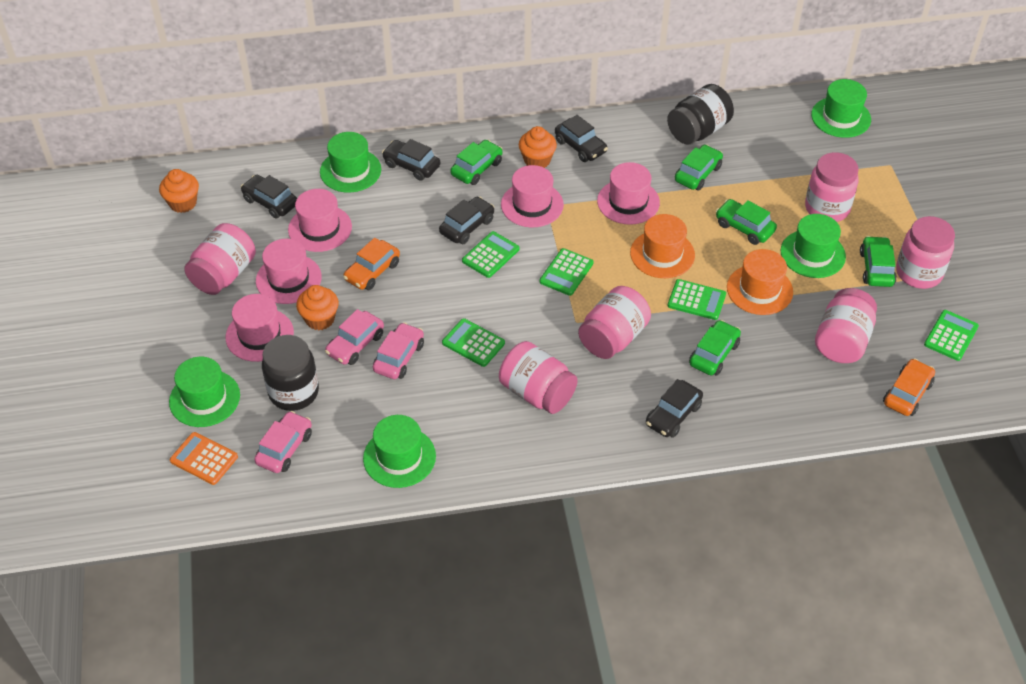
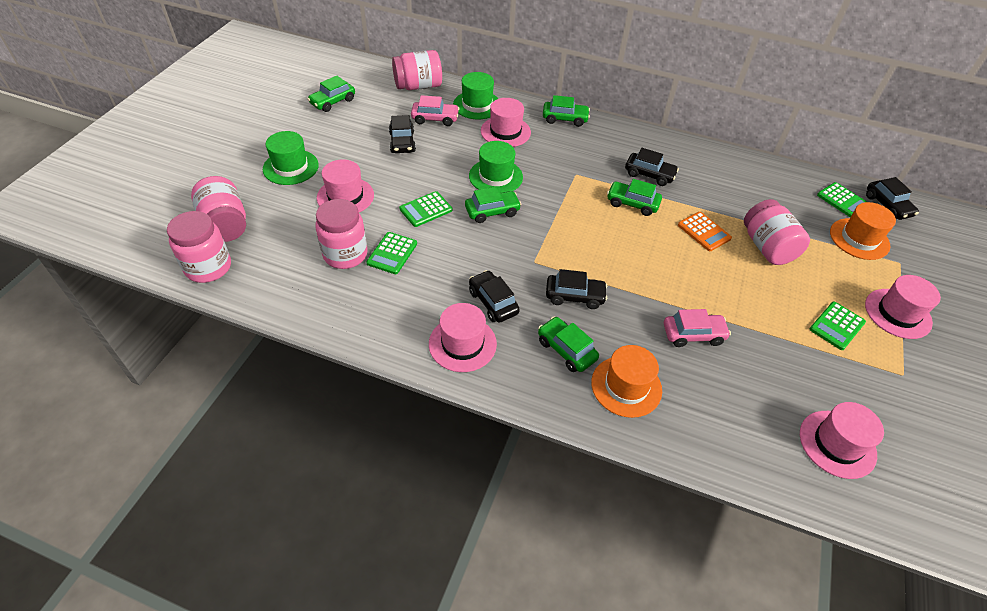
black jar: 2 -> 0
green calculator: 5 -> 4
green hat: 5 -> 3
orange car: 2 -> 0
orange cupcake: 3 -> 0
pink car: 3 -> 2
pink jar: 6 -> 5

